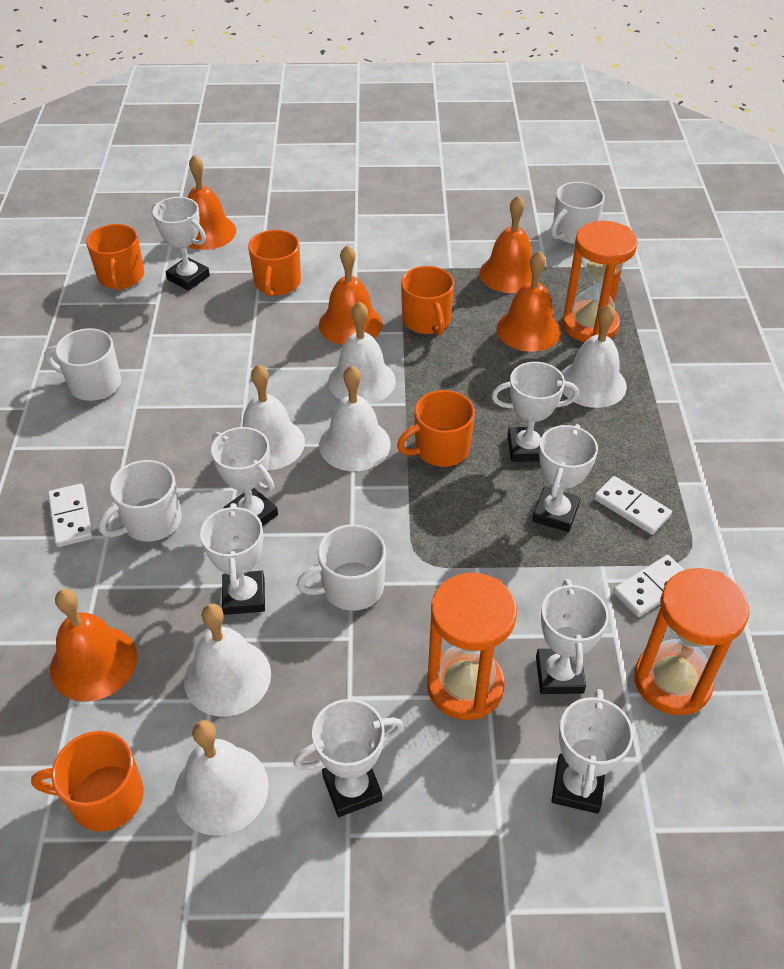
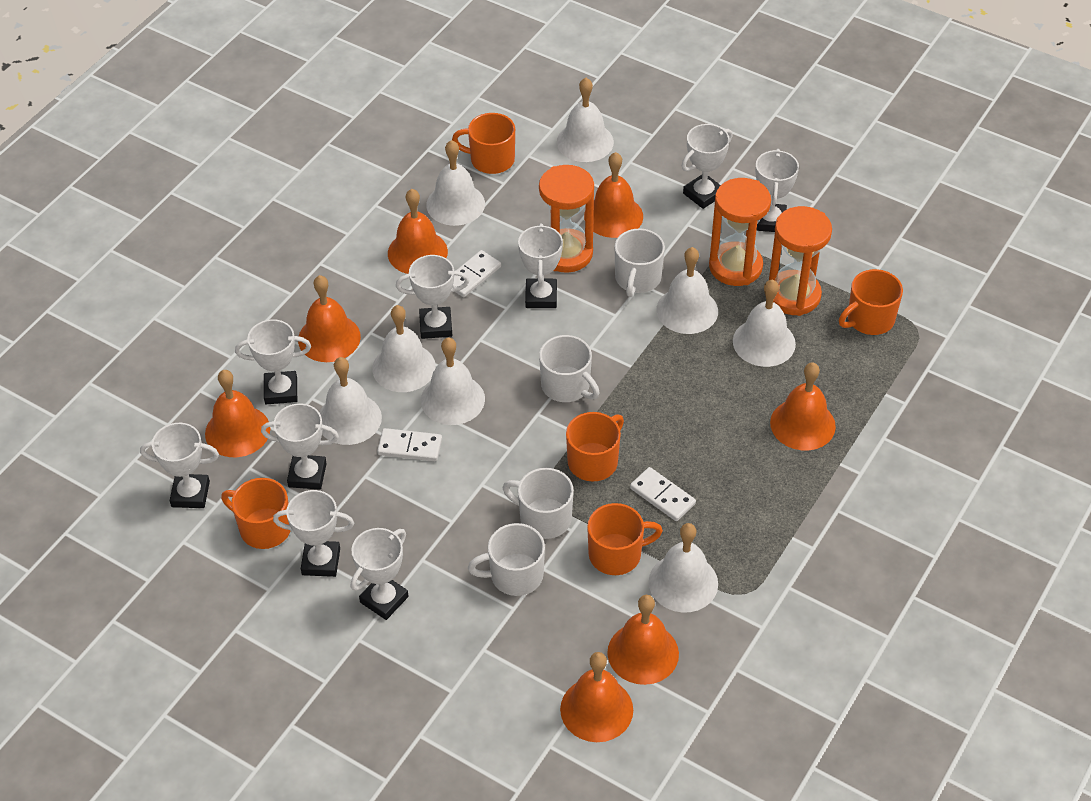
orange bell: 5 -> 7
white bell: 6 -> 8
white trophy: 8 -> 9

